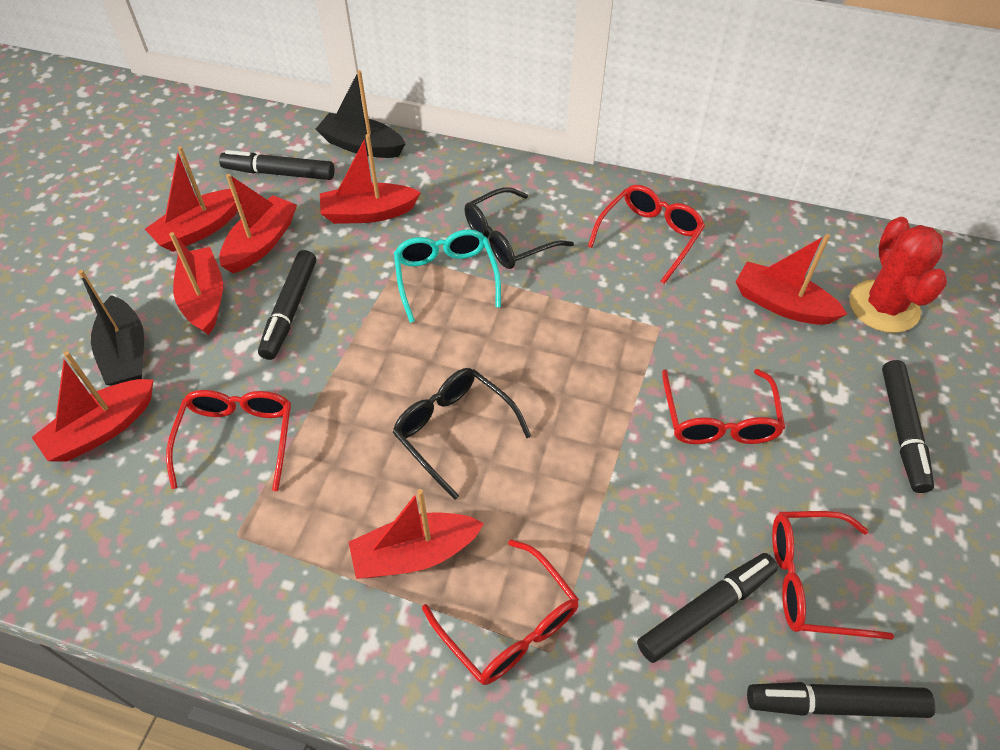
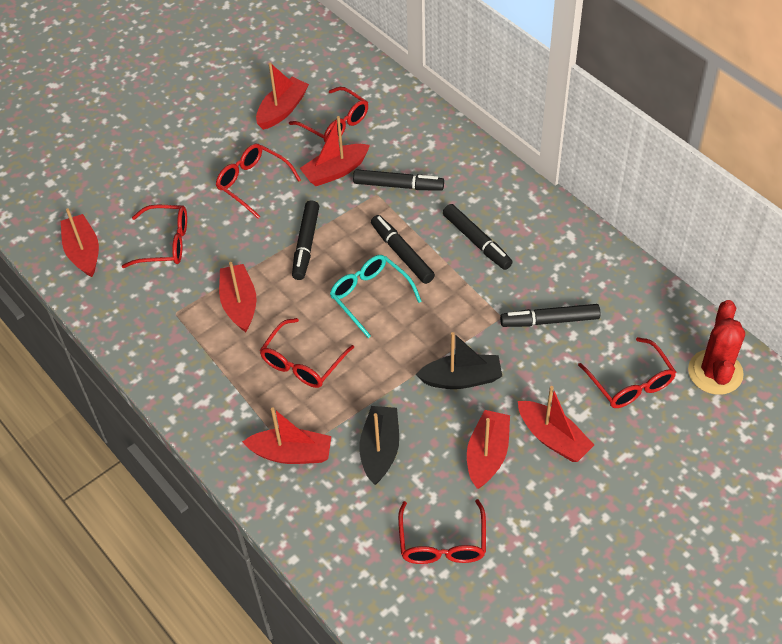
black glasses: 2 -> 0
red glasses: 5 -> 6

